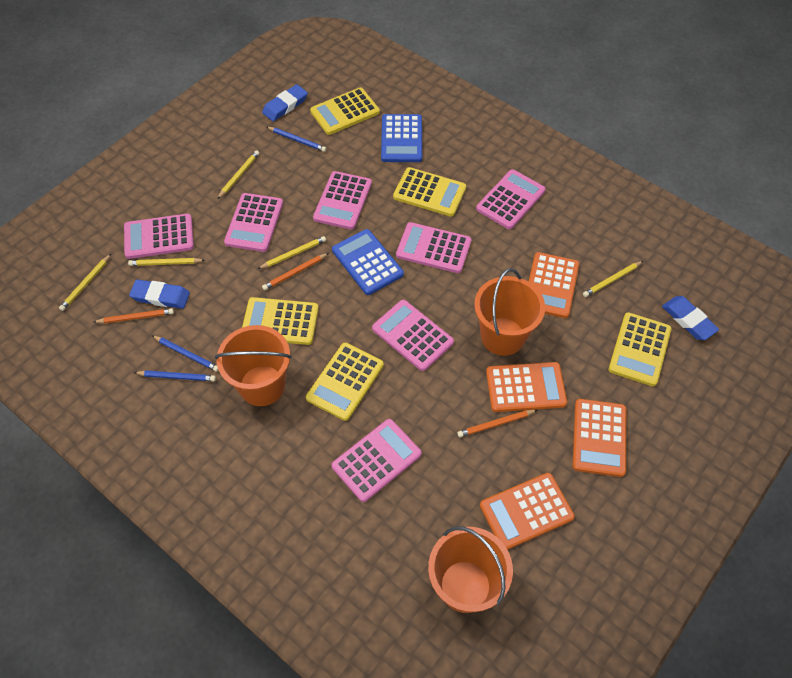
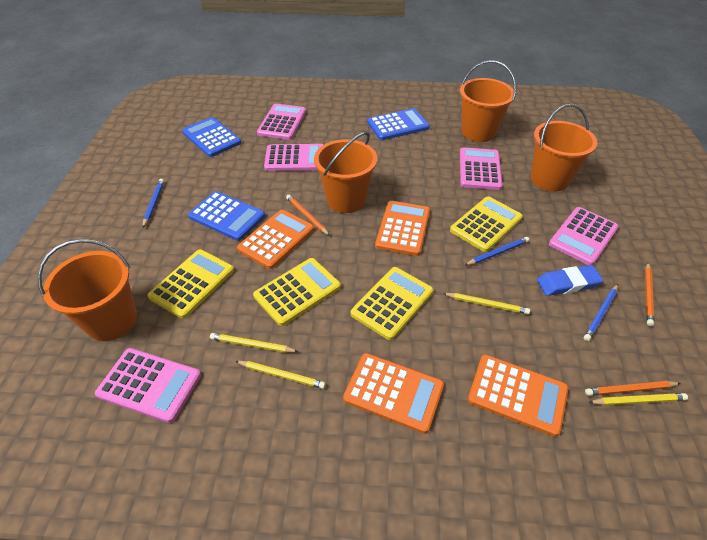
blue calculator: 2 -> 3
blue eraser: 3 -> 1
orange bucket: 3 -> 4
pink calculator: 7 -> 5
yellow calculator: 5 -> 4
yellow pencil: 5 -> 4

